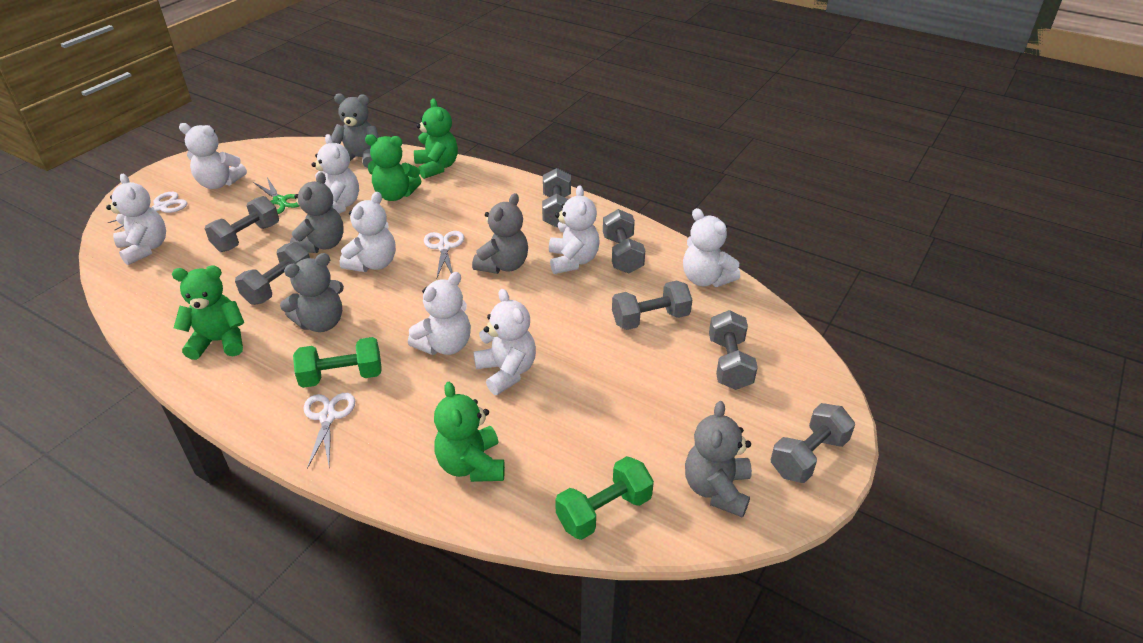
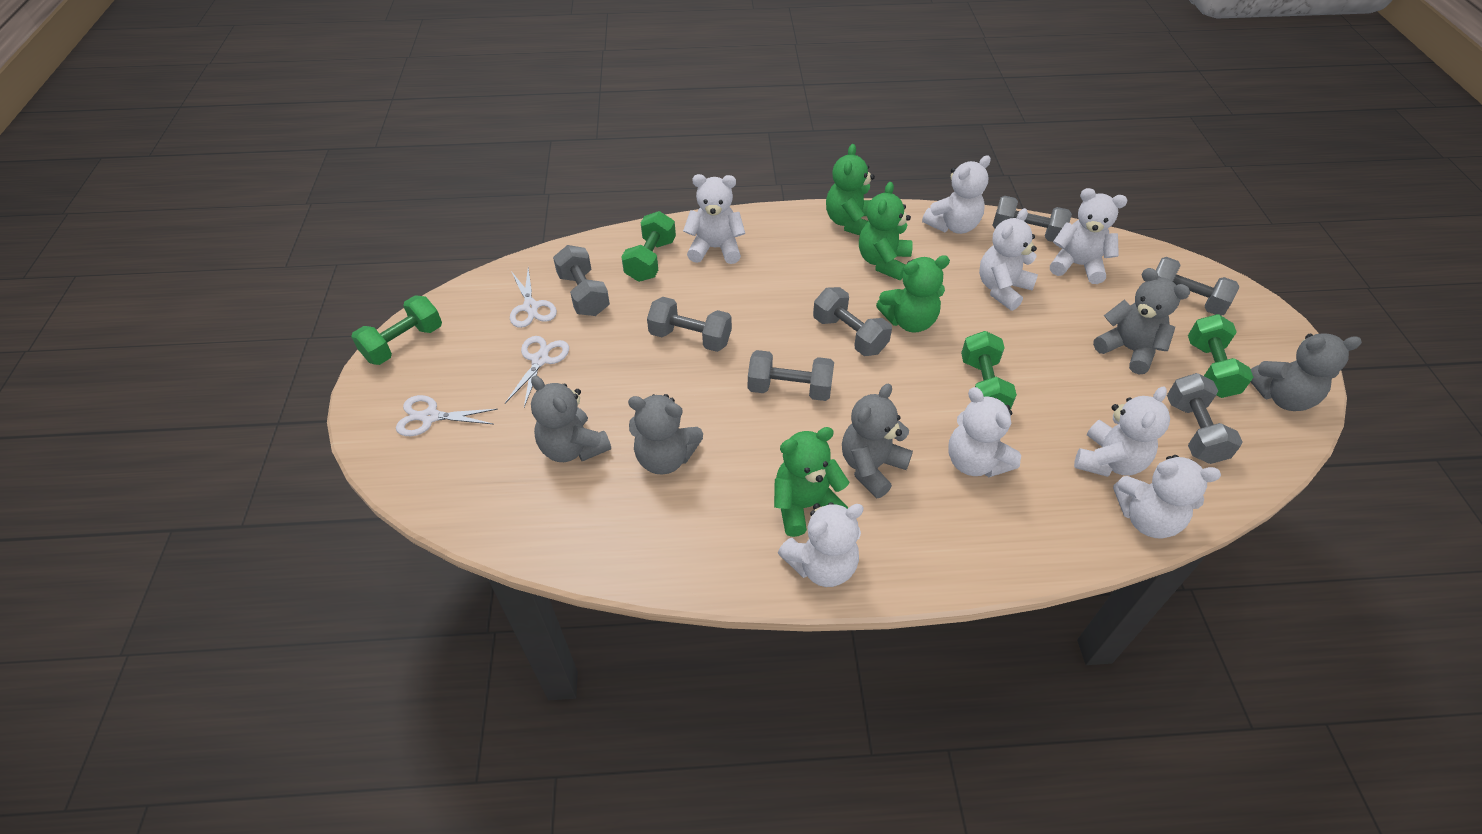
green dumbbell: 2 -> 4
green scissors: 1 -> 0

